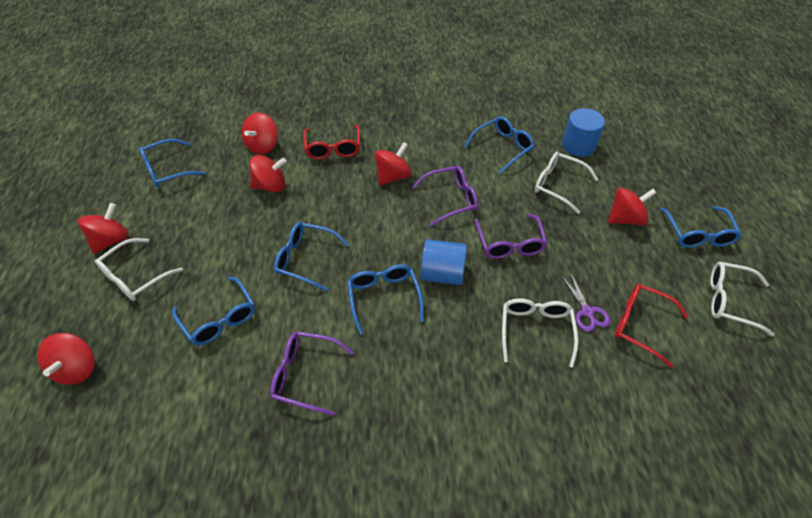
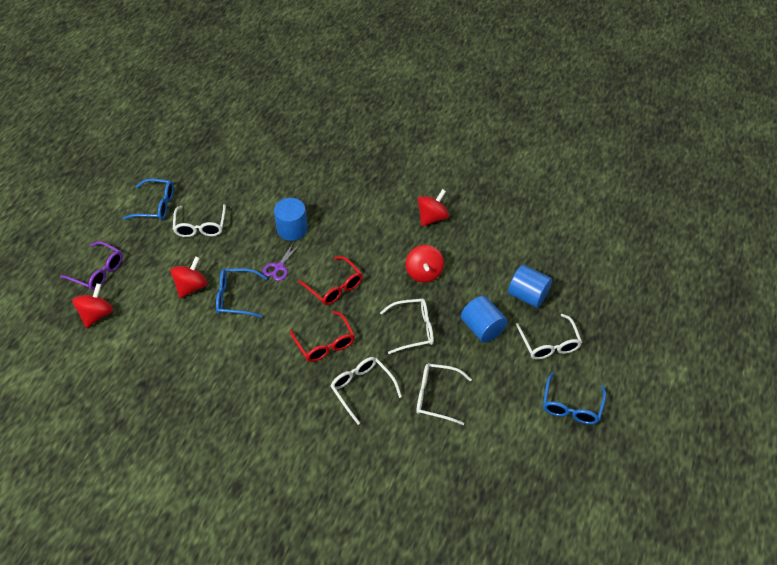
blue cylinder: 2 -> 3
blue glasses: 6 -> 3
purple glasses: 3 -> 1
red spinning top: 6 -> 4
white glasses: 4 -> 5

